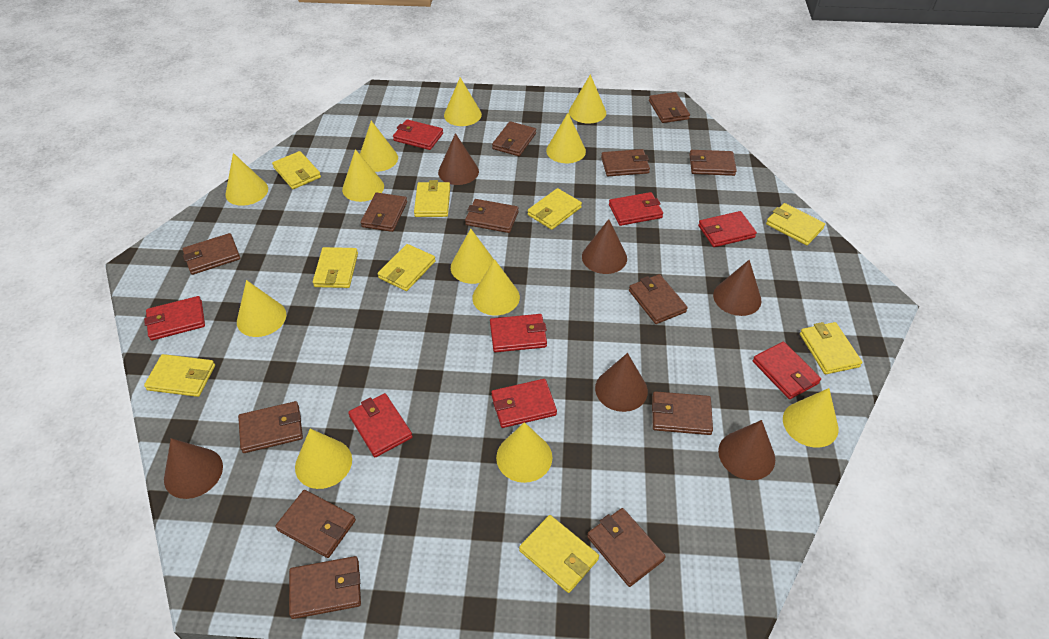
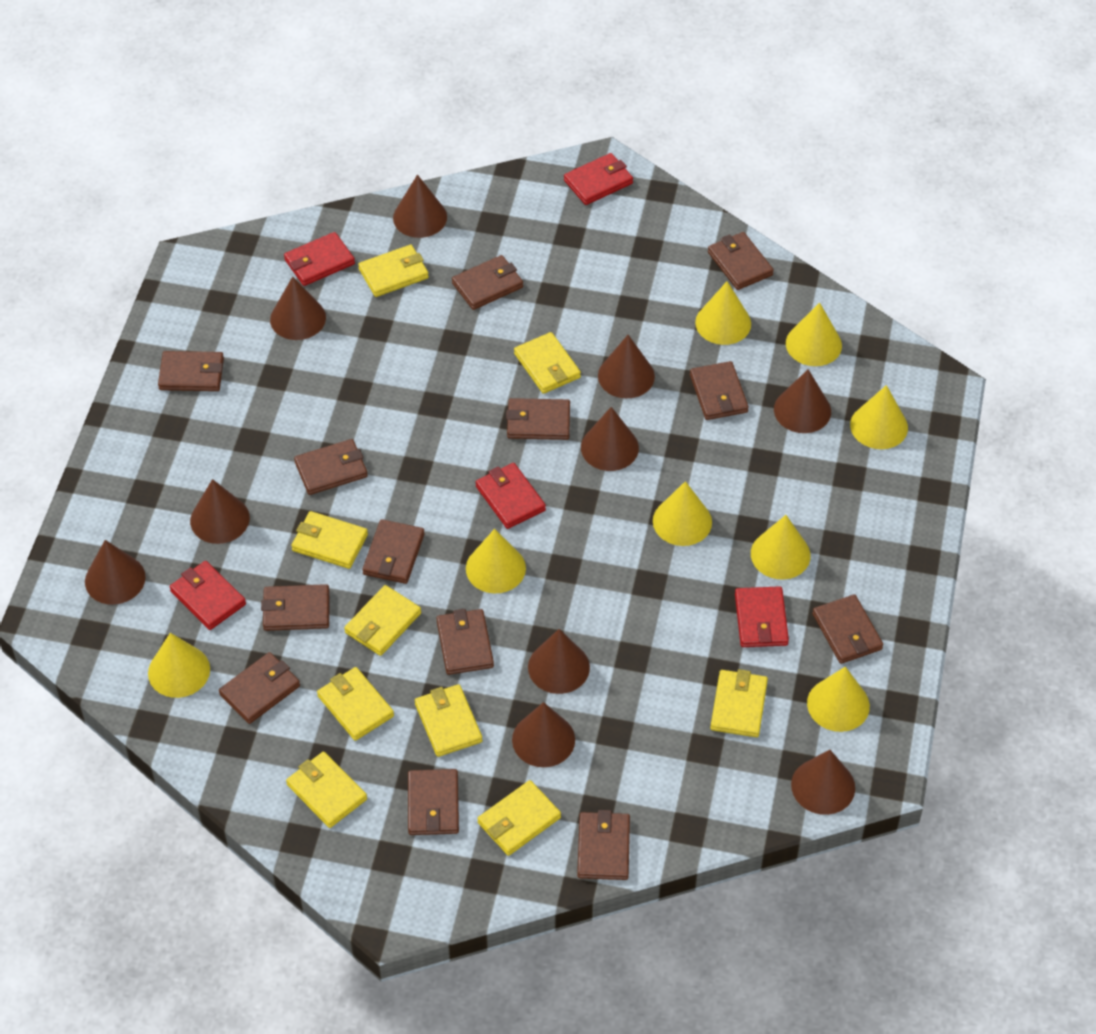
brown cone: 6 -> 10
red wallet: 8 -> 5
yellow cone: 12 -> 8

